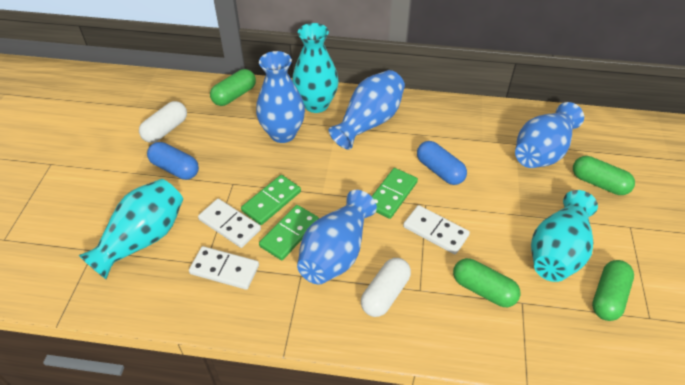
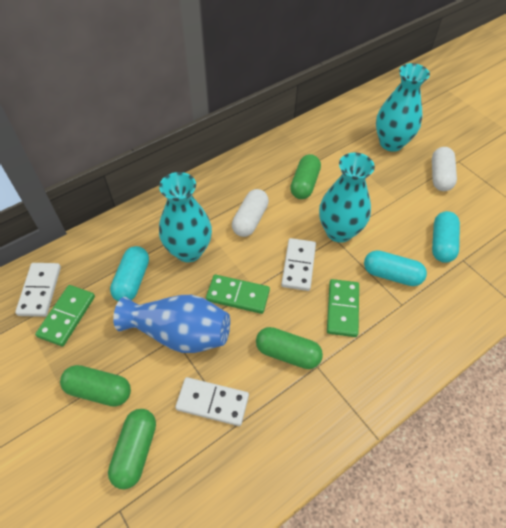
blue capsule: 2 -> 0
blue vase: 4 -> 1
turquoise capsule: 0 -> 3

